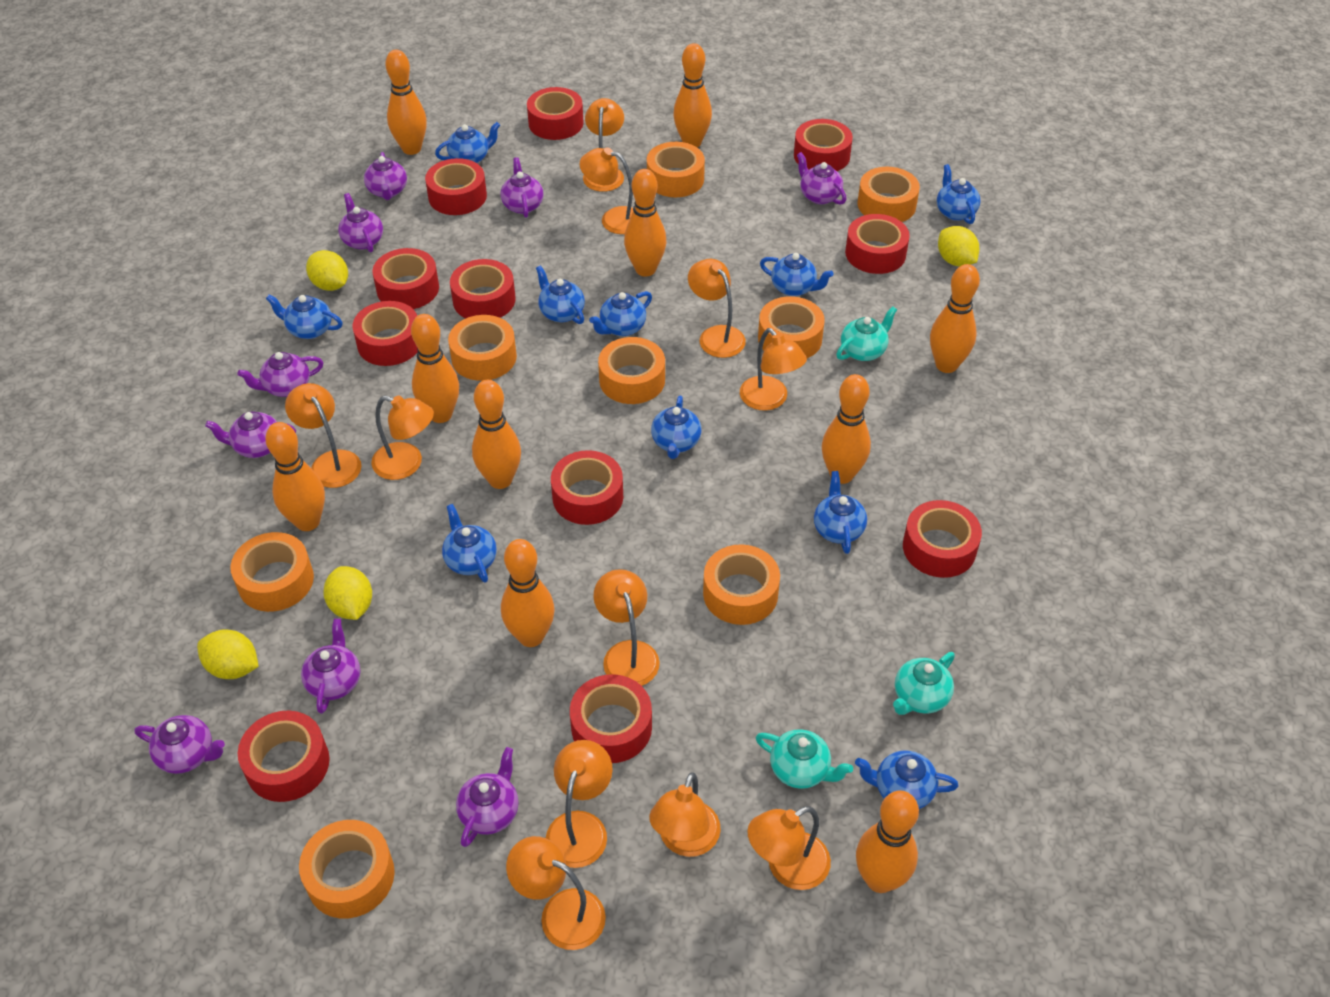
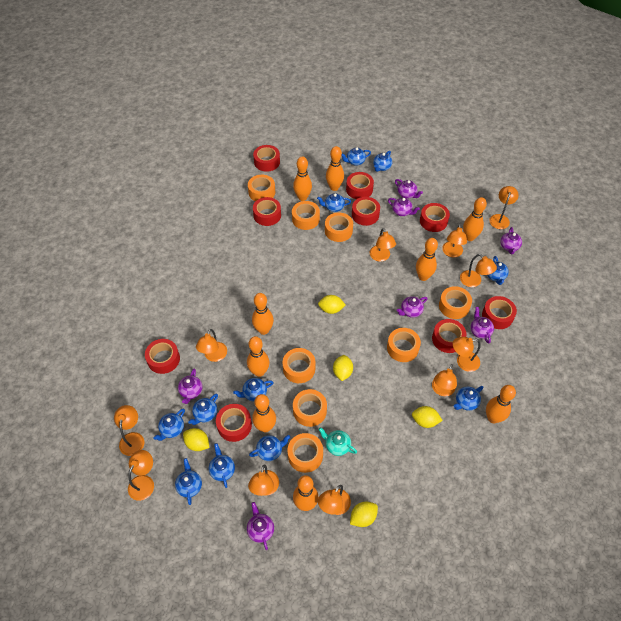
blue teapot: 10 -> 11
orange bowling pin: 10 -> 9
purple teapot: 9 -> 7
red tape: 11 -> 9
turquoise teapot: 3 -> 1
yellow lemon: 4 -> 5

